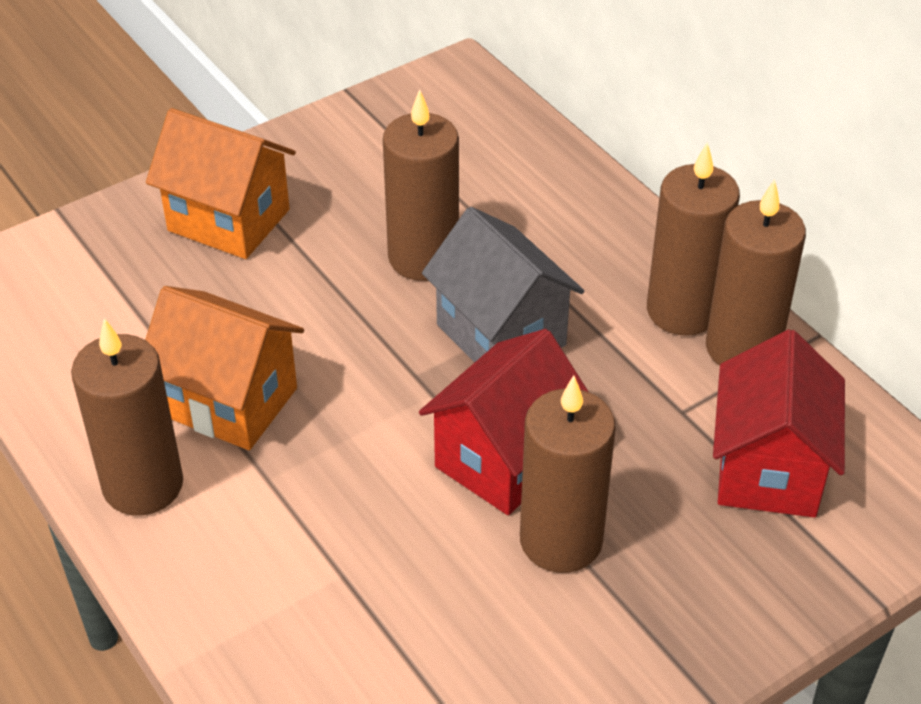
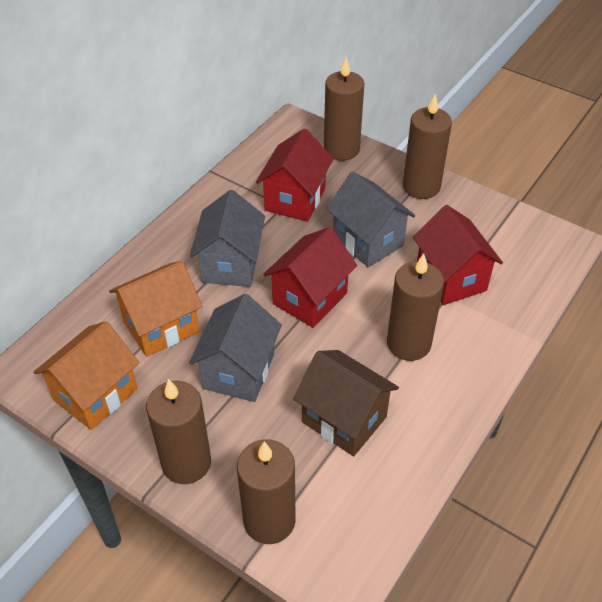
brown house: 0 -> 1
grey house: 1 -> 3
red house: 2 -> 3

